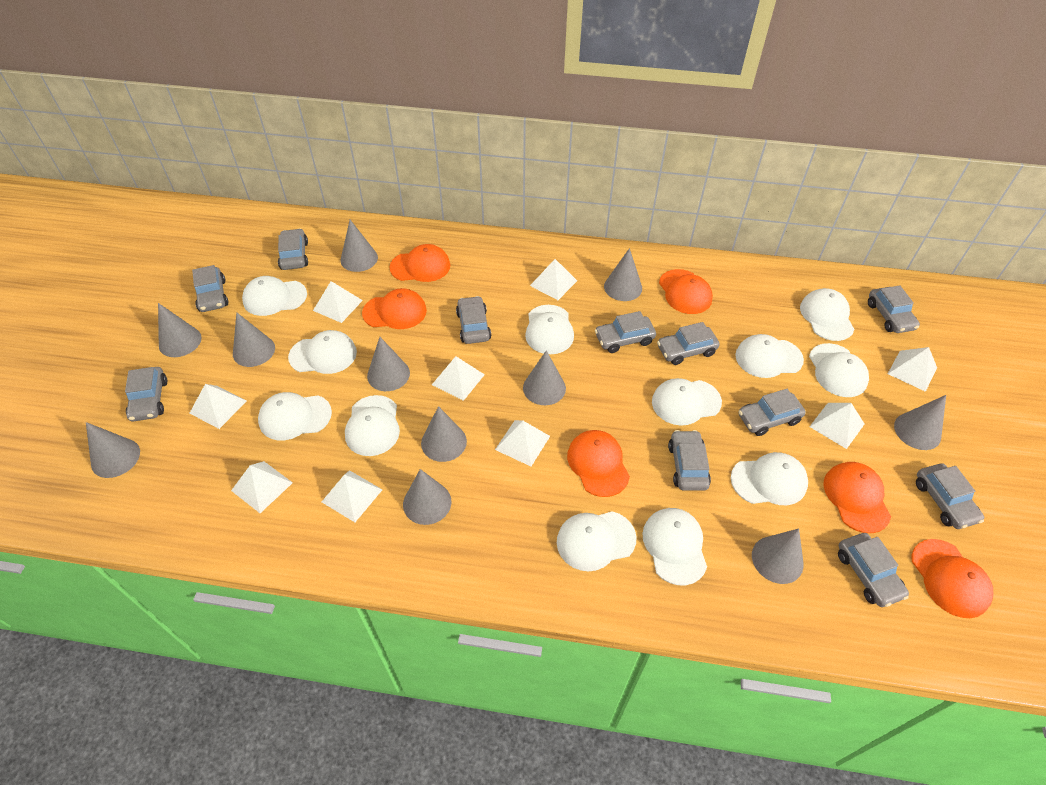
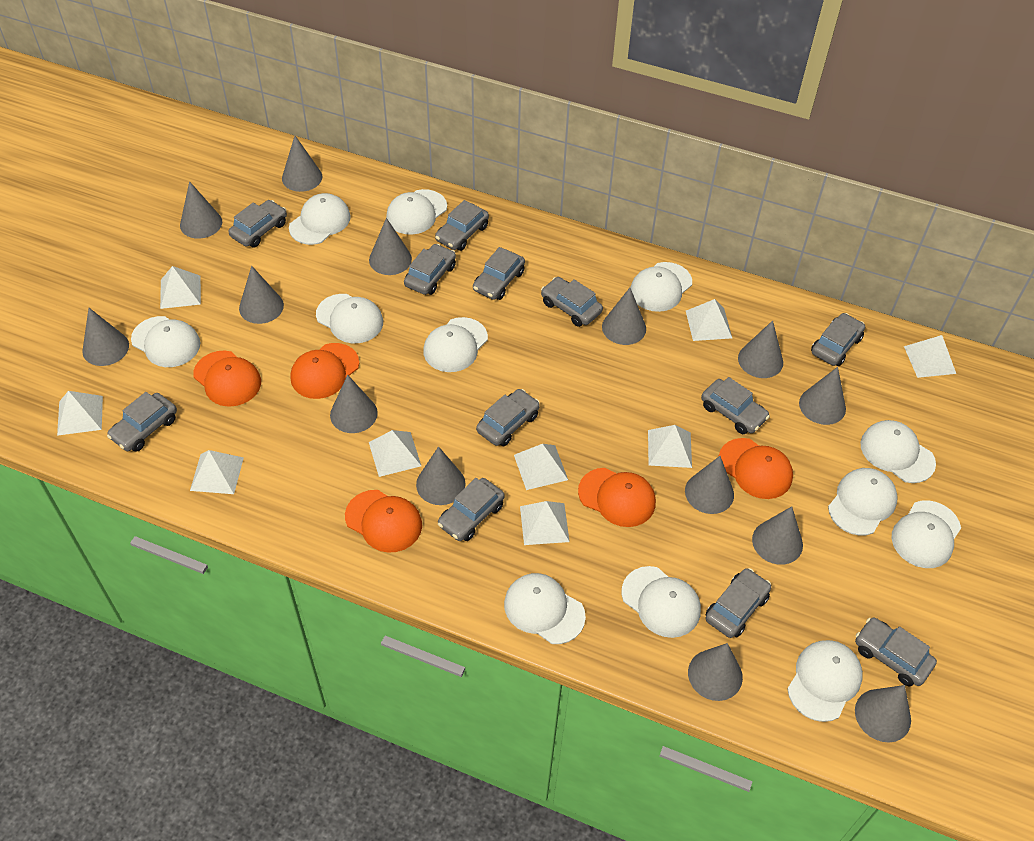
grey car: 11 -> 12
grey cone: 11 -> 14
orange cap: 6 -> 5

